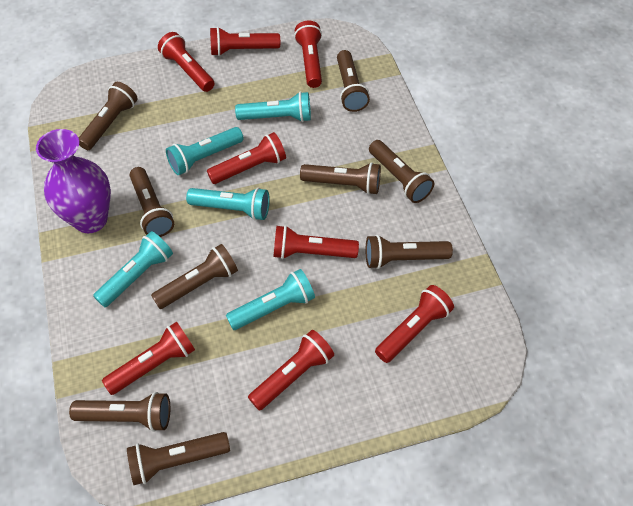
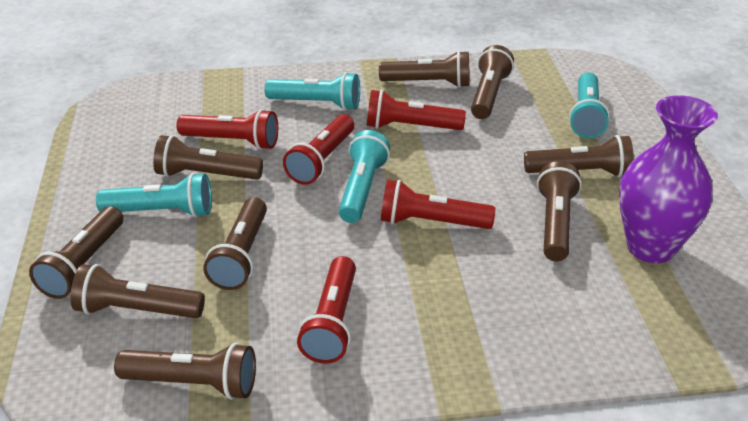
red flashlight: 8 -> 5
turquoise flashlight: 5 -> 4

